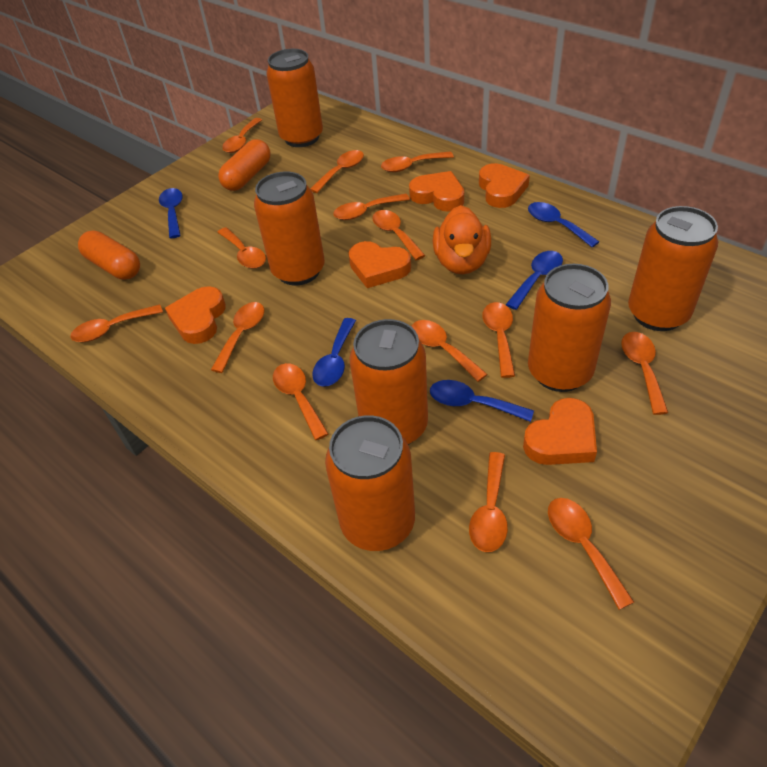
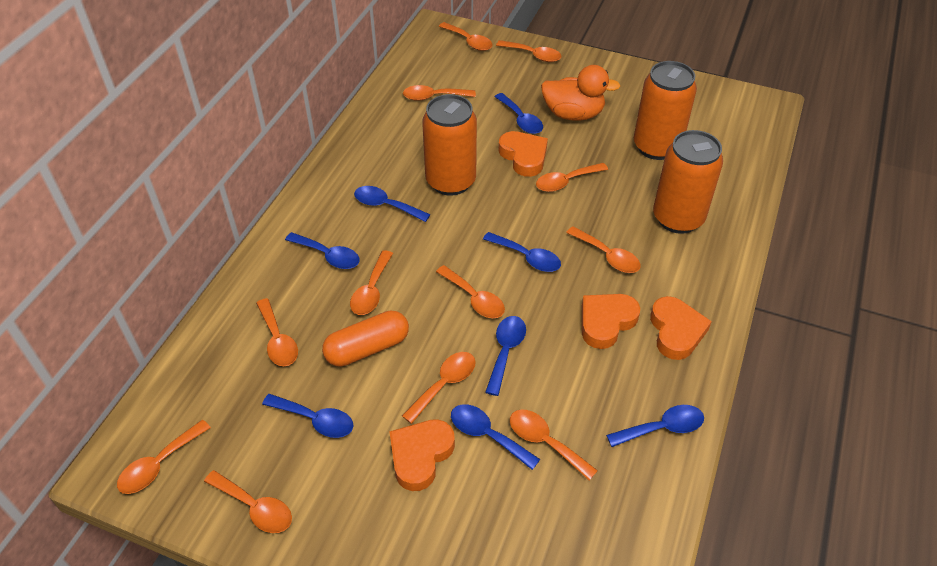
blue spoon: 5 -> 8
orange can: 6 -> 3
orange capsule: 2 -> 1
orange heart: 5 -> 4
orange spoon: 14 -> 12

